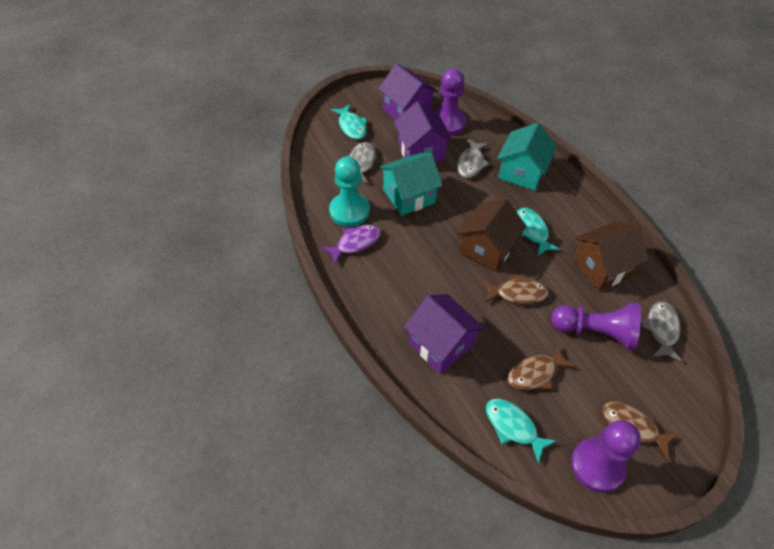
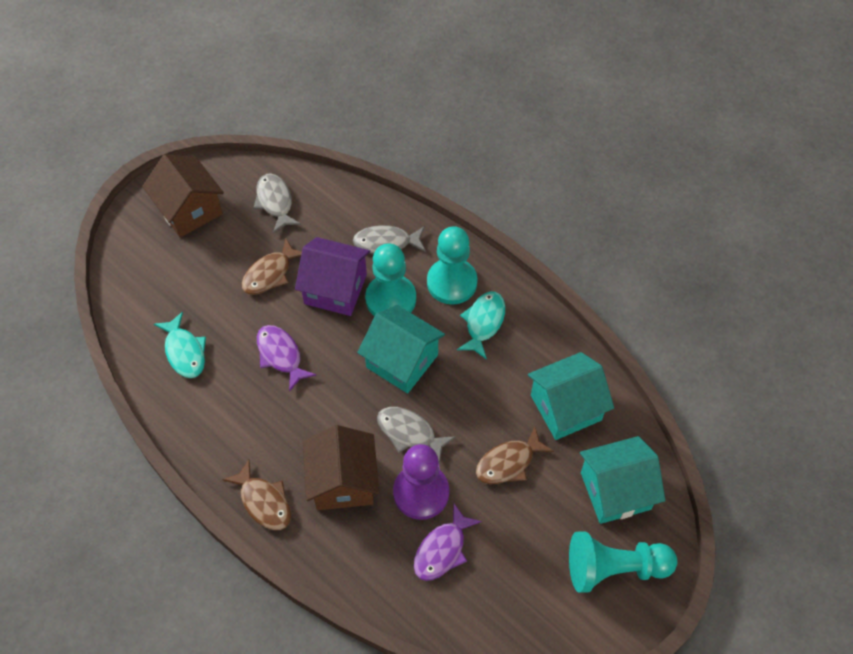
purple fish: 1 -> 2
purple house: 3 -> 1
purple pawn: 3 -> 1
turquoise fish: 3 -> 2
turquoise house: 2 -> 3
turquoise pawn: 1 -> 3

